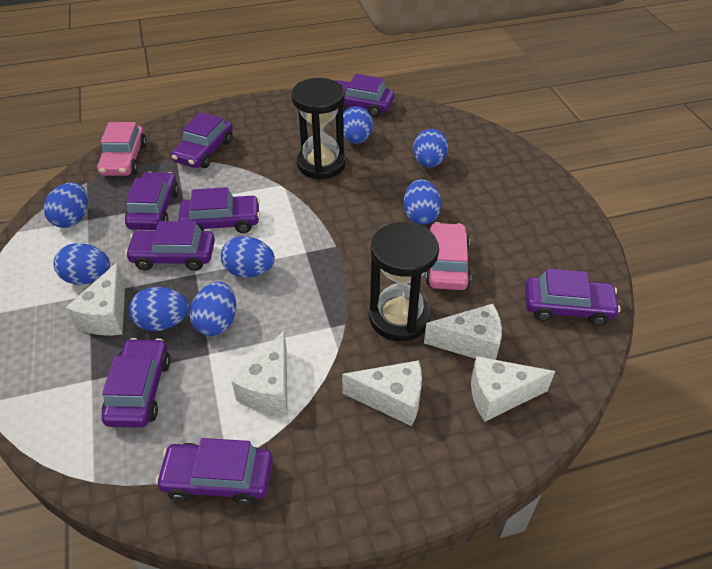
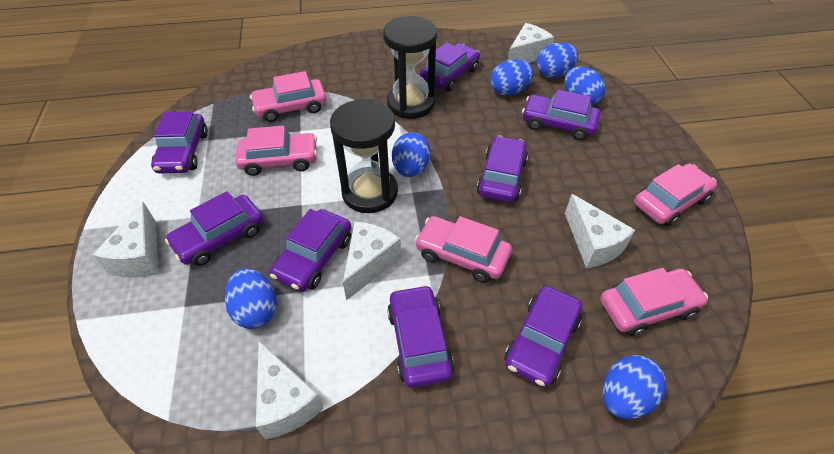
blue egg: 8 -> 6
pink car: 2 -> 5

